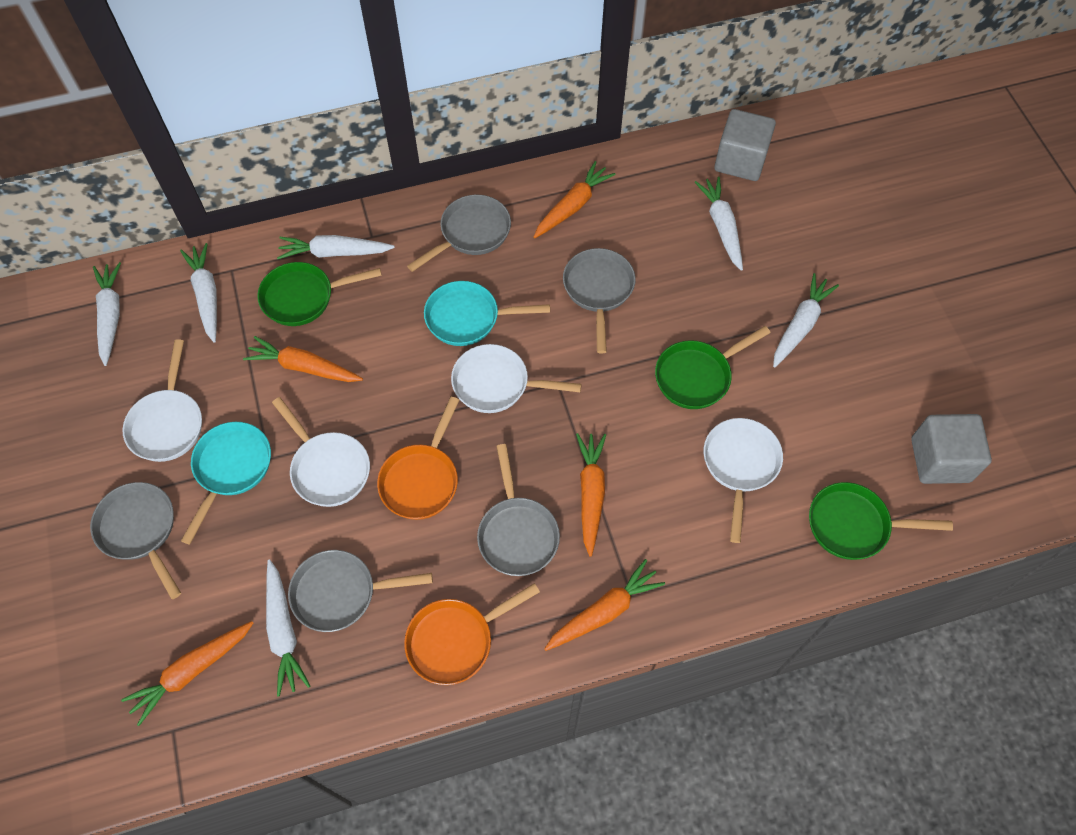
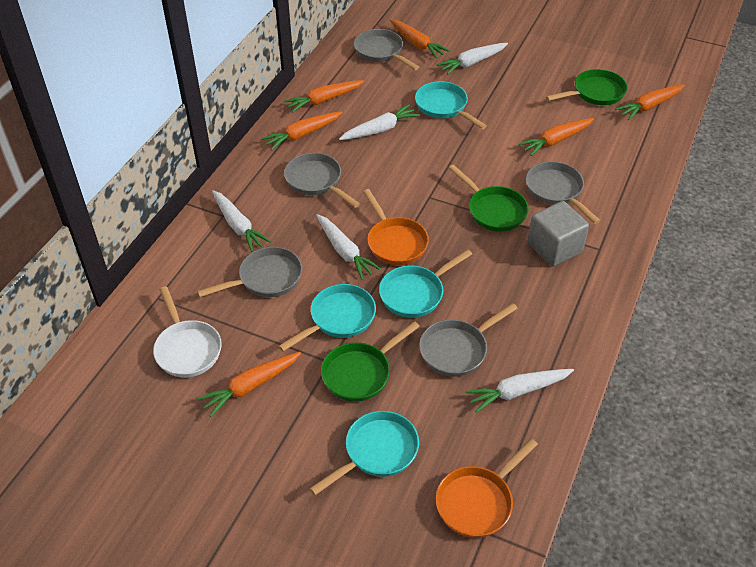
grey cube: 2 -> 1
orange carrot: 5 -> 6
turquoise pan: 2 -> 4
white carrot: 6 -> 5
white pan: 4 -> 1

